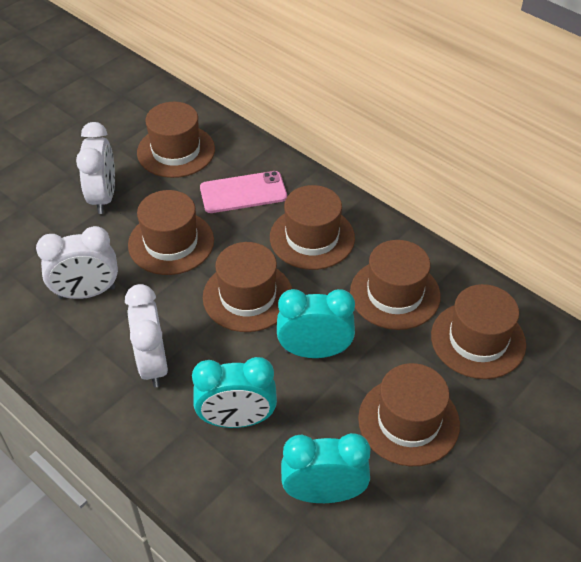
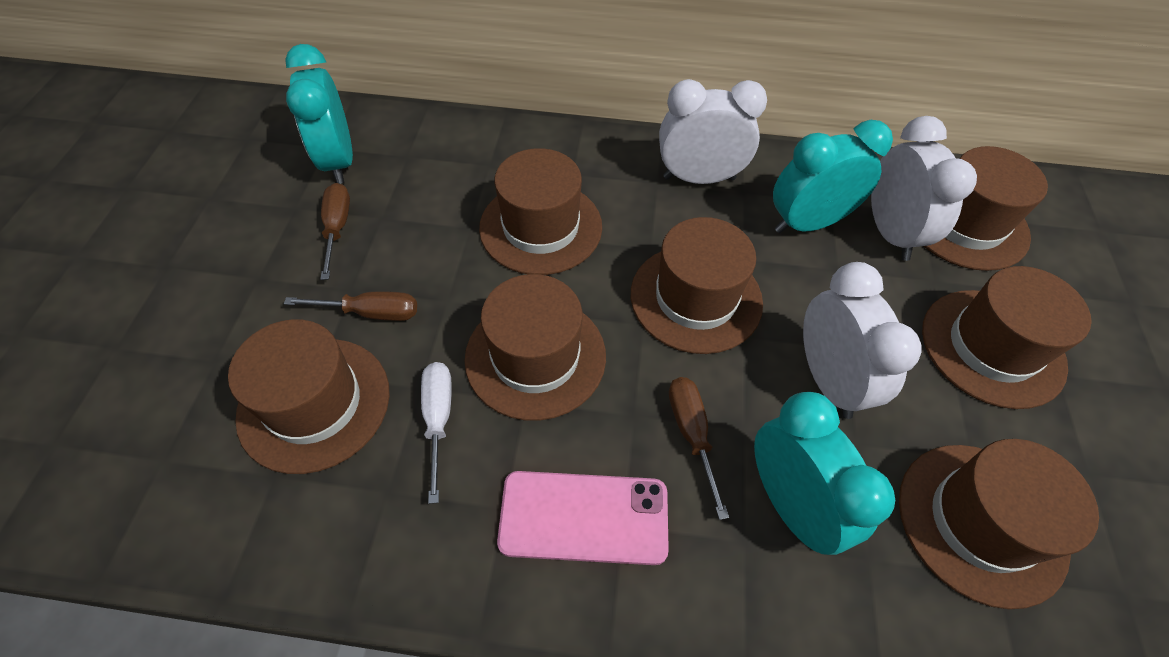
brown screwdriver: 0 -> 3
white screwdriver: 0 -> 1

